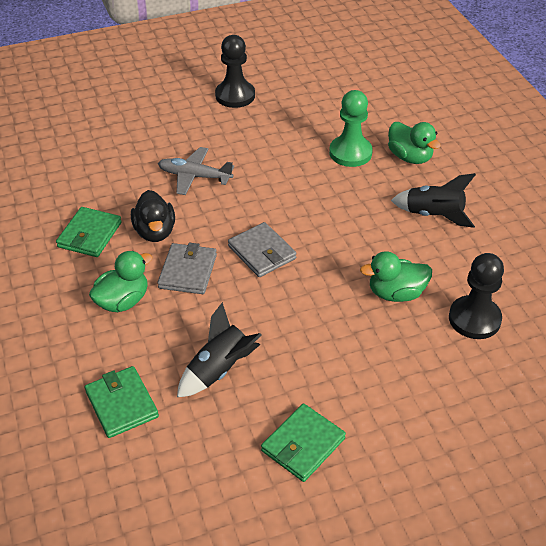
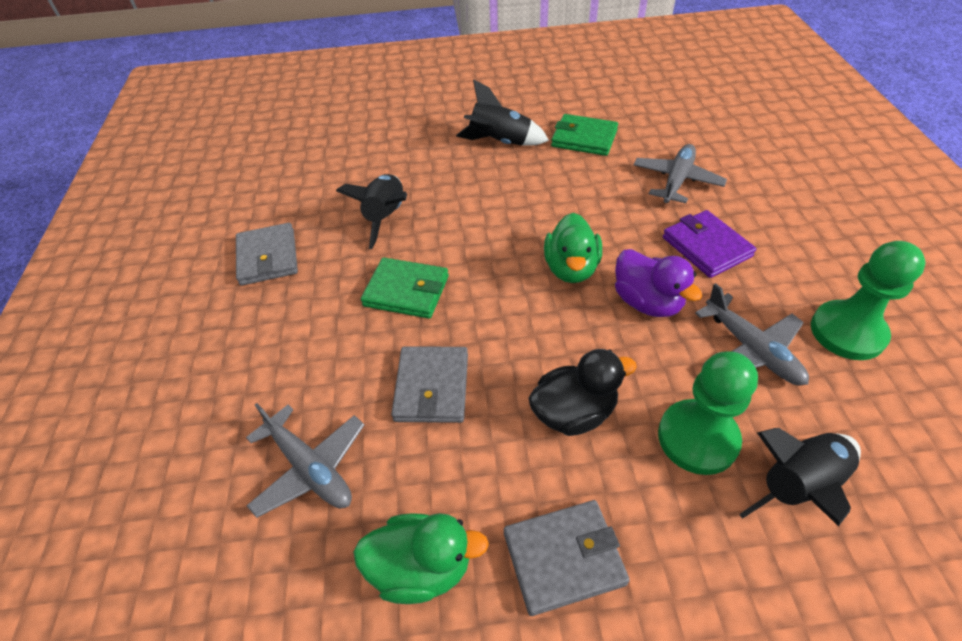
black pawn: 2 -> 0
black rocket: 2 -> 3
green duck: 3 -> 2
green pawn: 1 -> 2
green wallet: 3 -> 2
grey plane: 1 -> 3
grey wallet: 2 -> 3
purple duck: 0 -> 1
purple wallet: 0 -> 1

